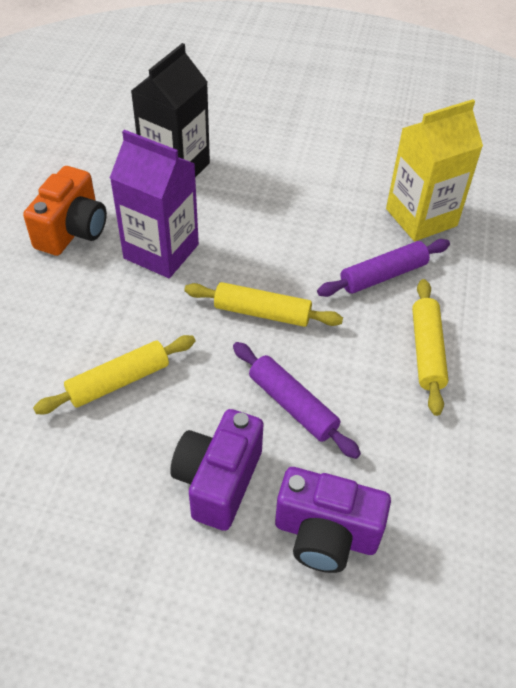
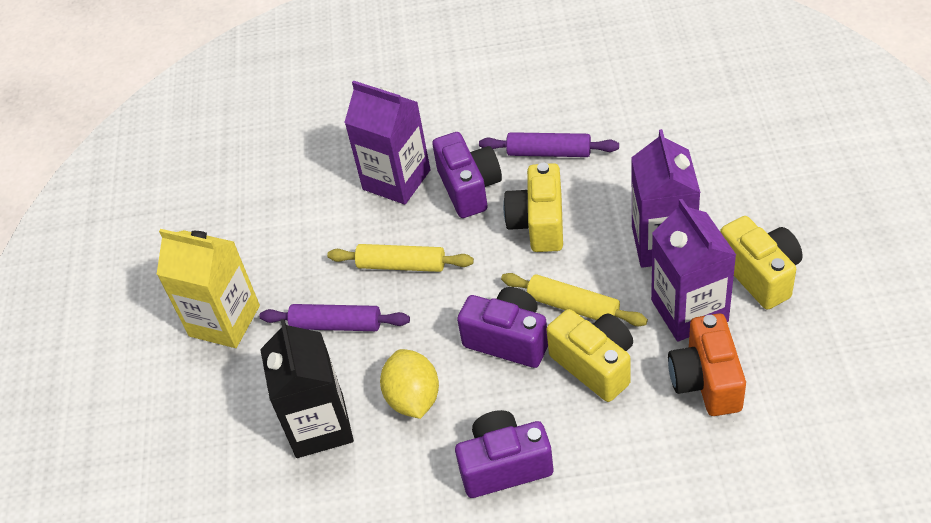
purple camera: 2 -> 3
purple carton: 1 -> 3
yellow camera: 0 -> 3
yellow lemon: 0 -> 1
yellow rolling pin: 3 -> 2

